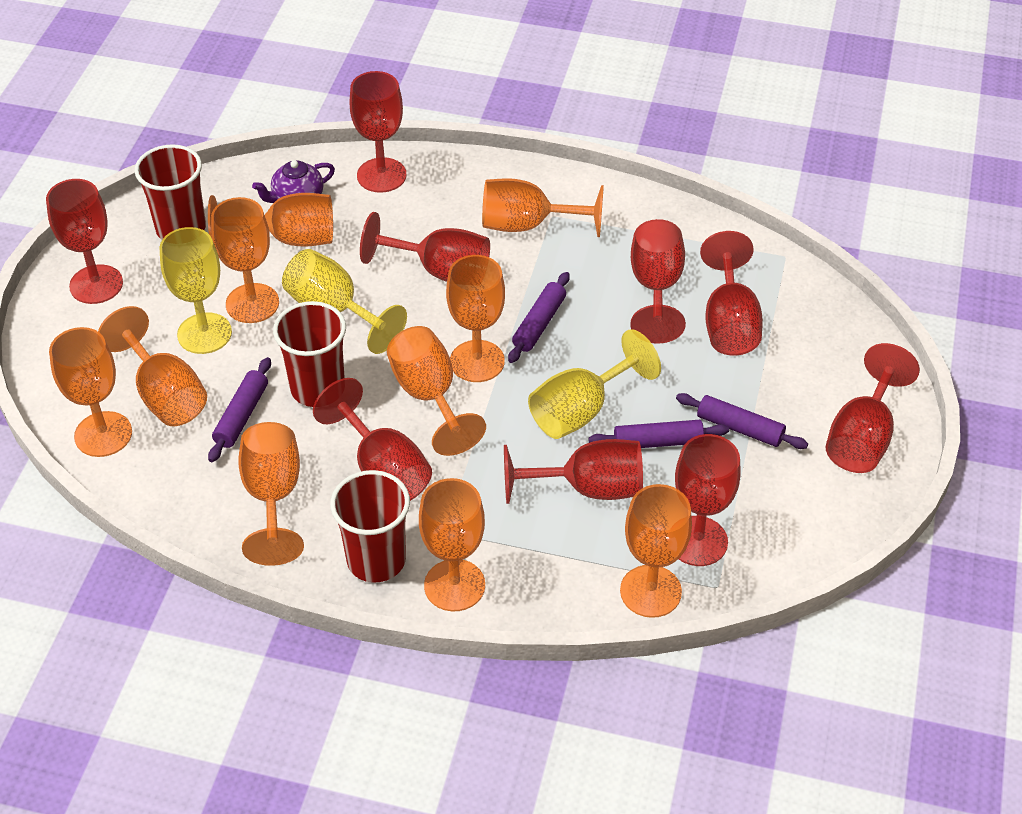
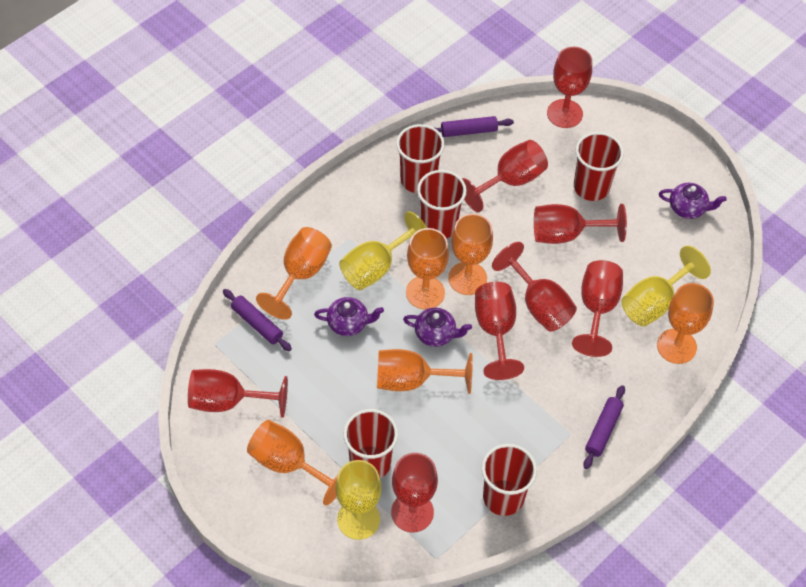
orange goblet: 10 -> 6
purple rolling pin: 4 -> 3
purple teapot: 1 -> 3
red cup: 3 -> 5
red goblet: 9 -> 8

